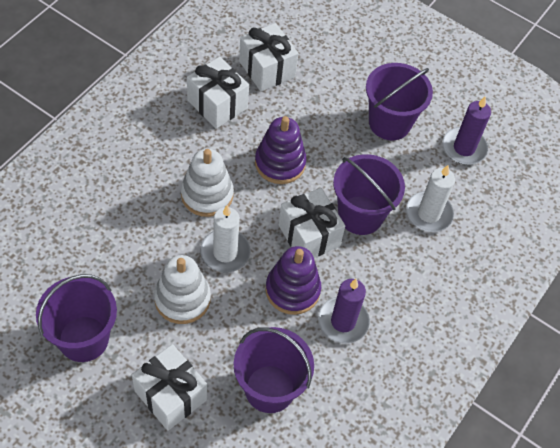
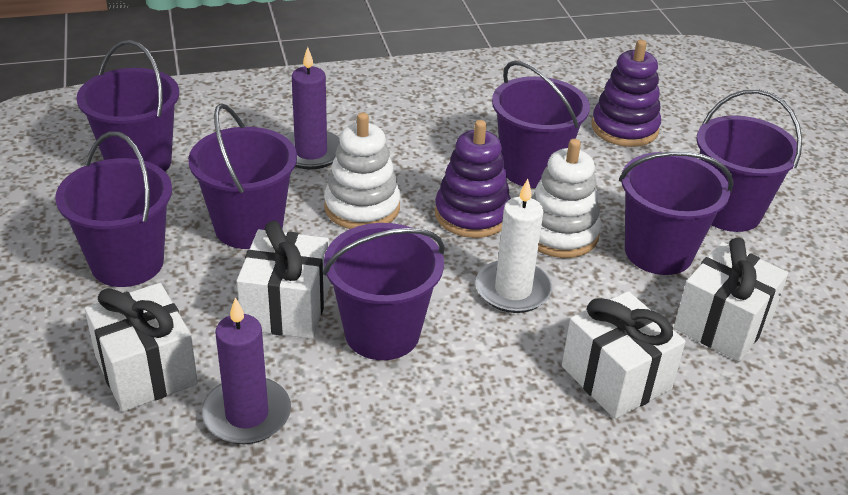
purple bucket: 4 -> 7
white candle: 2 -> 1

